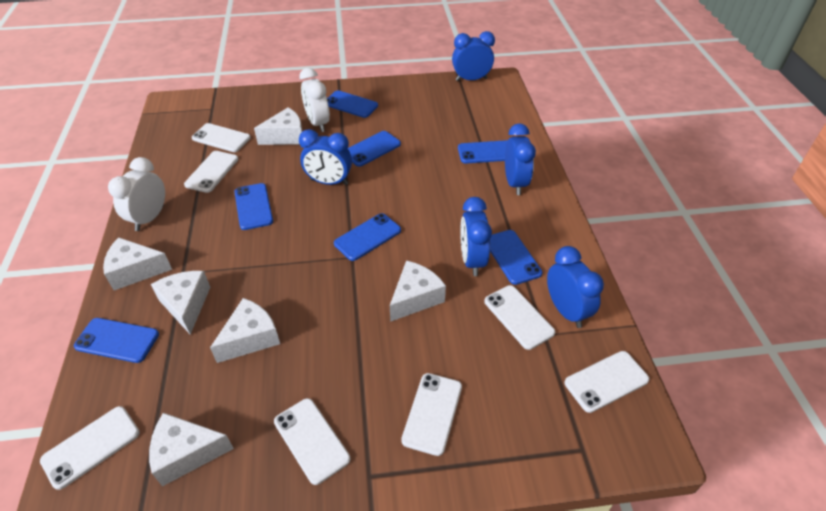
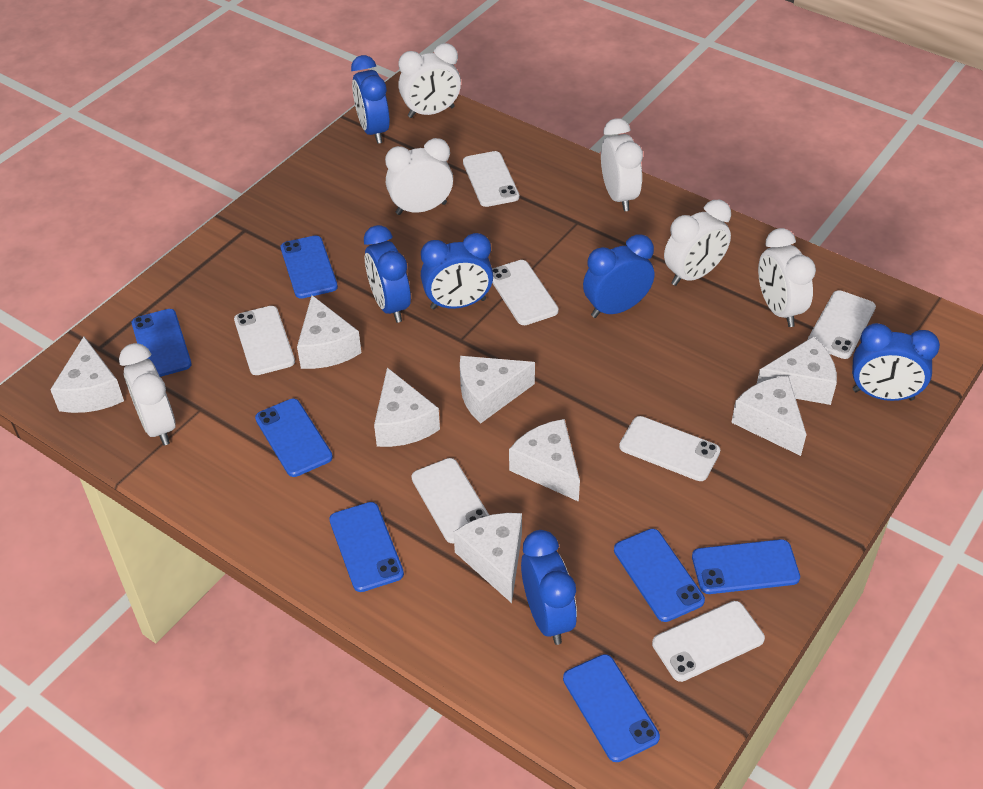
blue clock: 5 -> 6
white cheese: 6 -> 8
white clock: 2 -> 6

